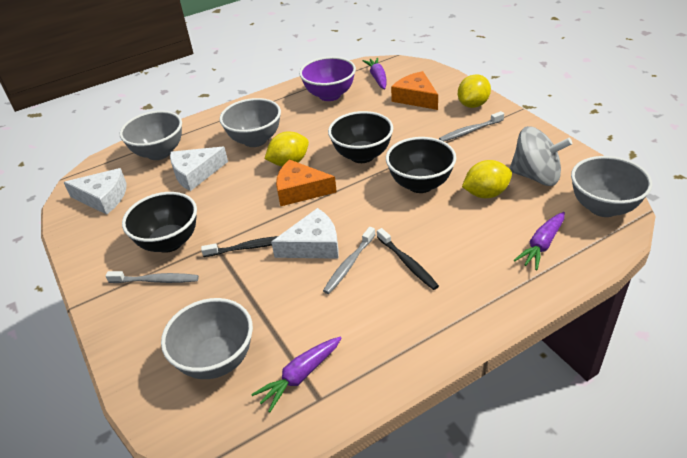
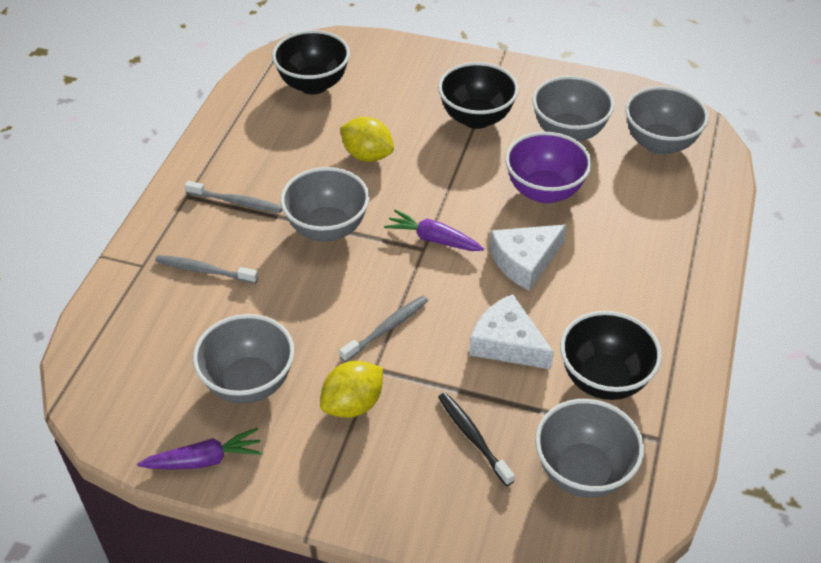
black toothbrush: 2 -> 1
grey bowl: 4 -> 5
grey spinning top: 1 -> 0
orange cheese: 2 -> 0
purple carrot: 3 -> 2
white cheese: 3 -> 2
yellow lemon: 3 -> 2

